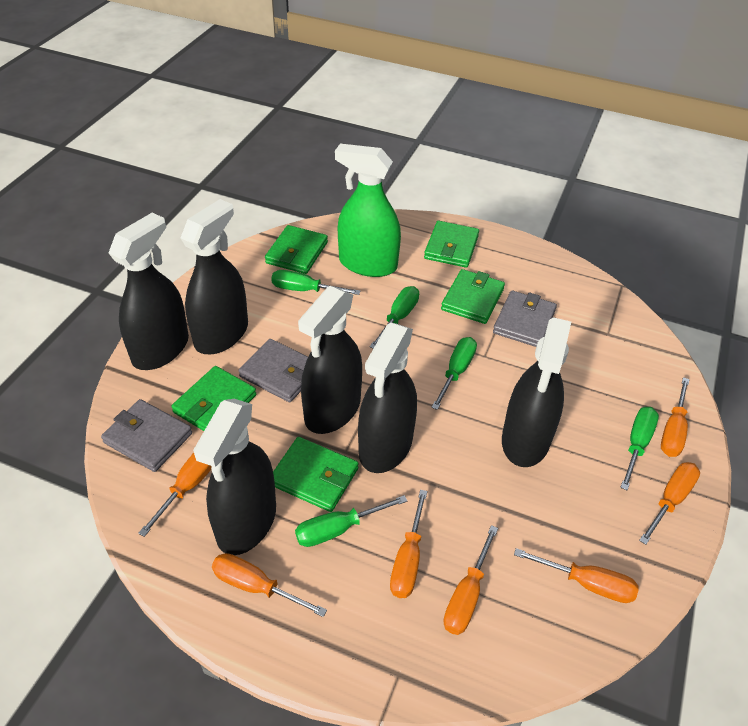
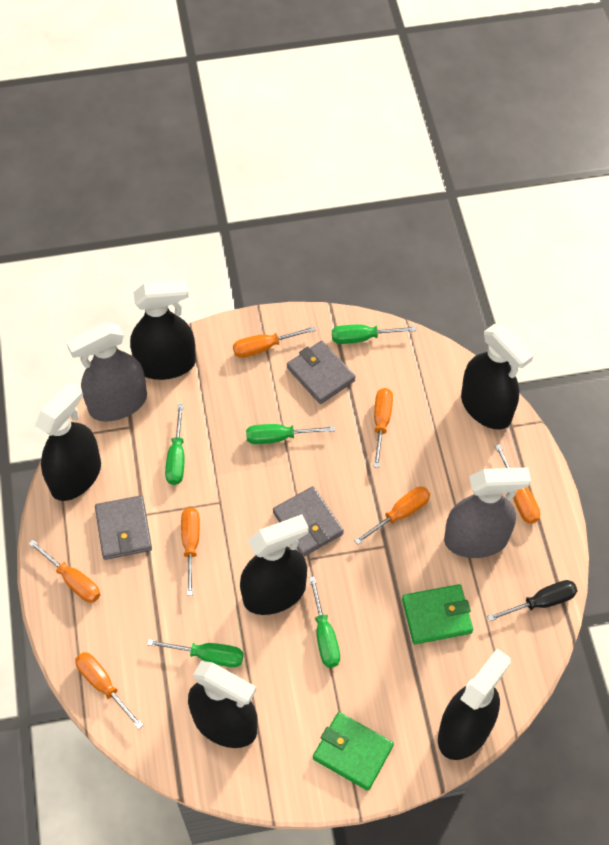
black screwdriver: 0 -> 1
green spray bottle: 1 -> 0
green wallet: 5 -> 2
grey spray bottle: 0 -> 2

